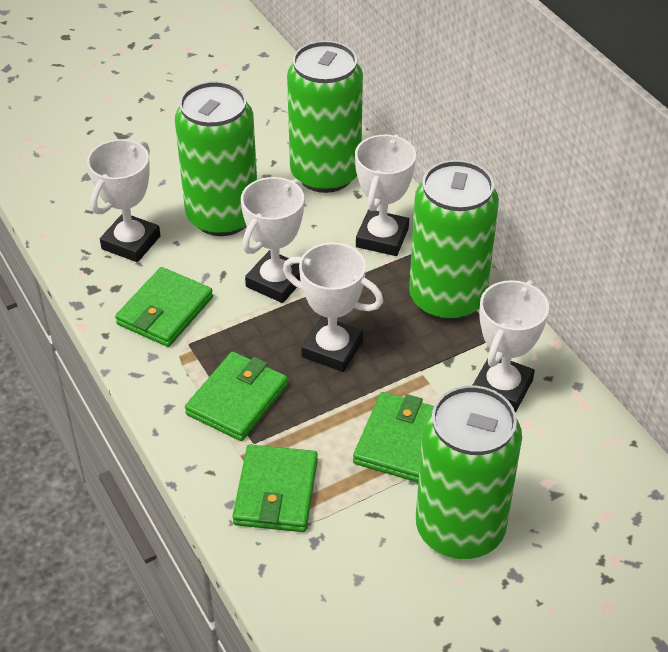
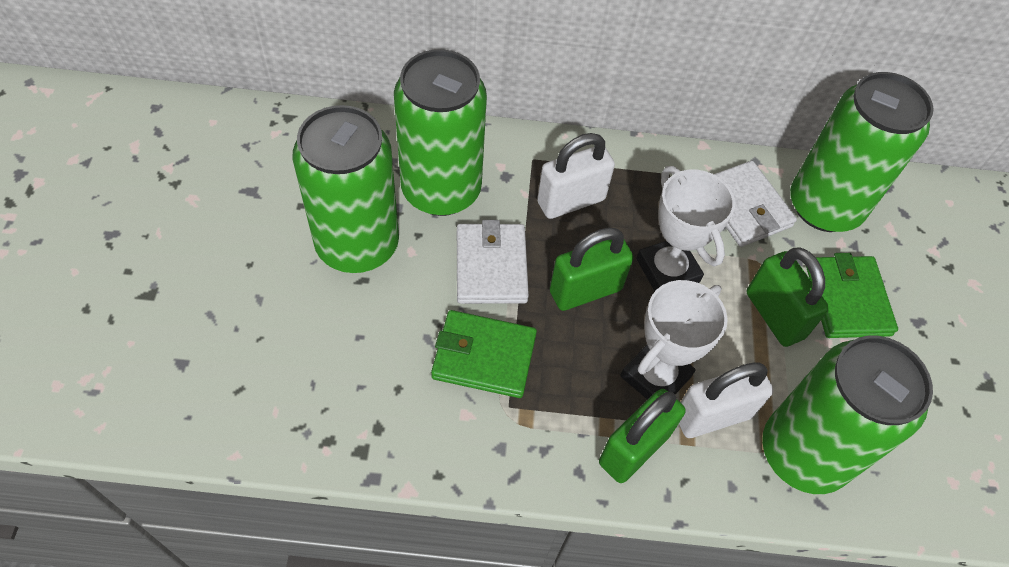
green padlock: 0 -> 3
green wallet: 4 -> 2
white padlock: 0 -> 2
white trophy: 5 -> 2
white wallet: 0 -> 2

